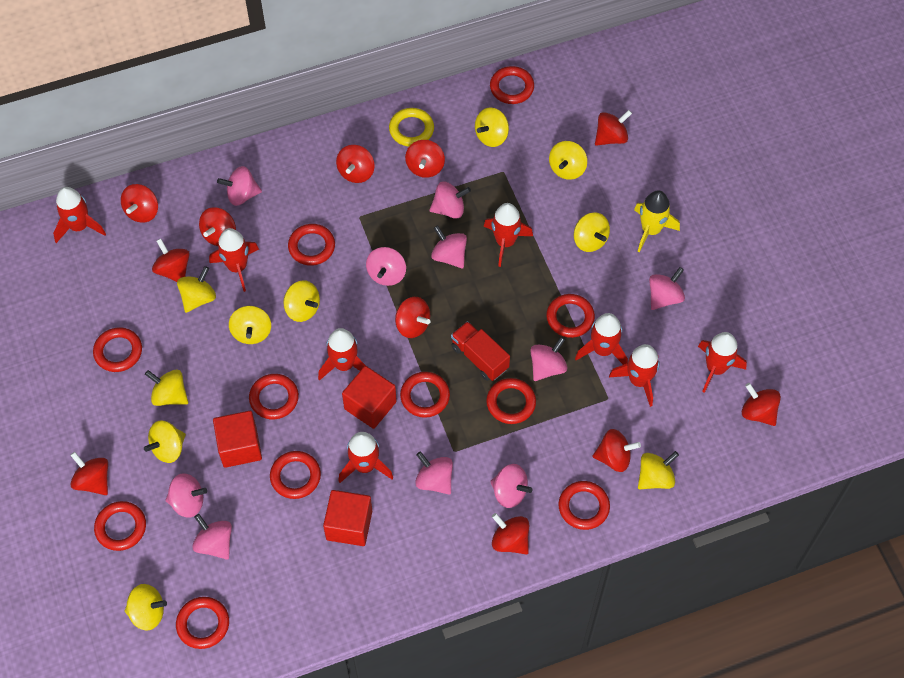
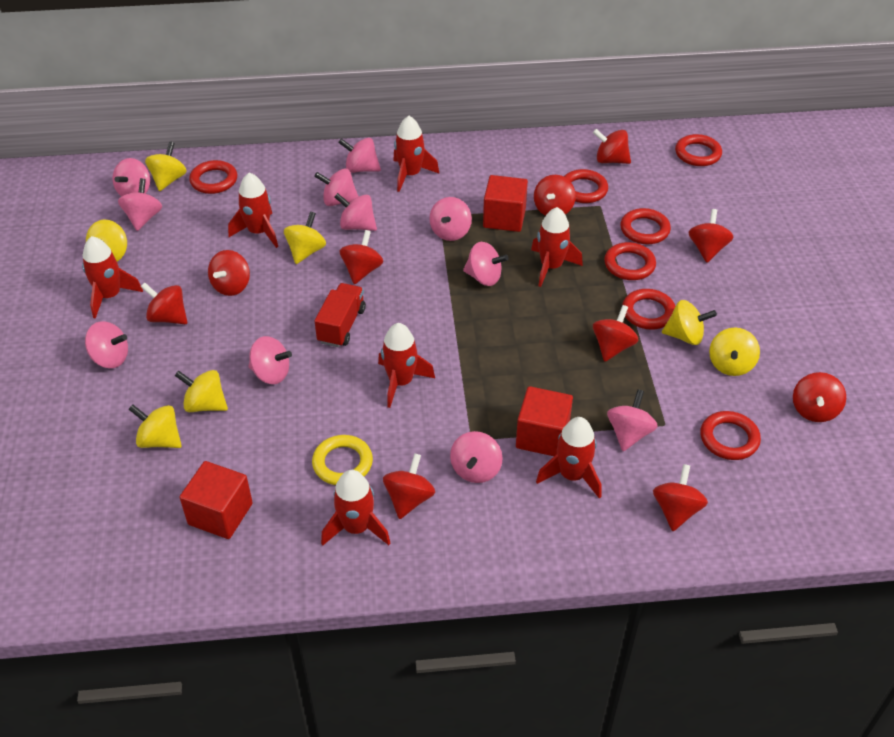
pink spinning top: 10 -> 11
red ring: 11 -> 7
red rocket: 8 -> 7
red spinning top: 11 -> 10
yellow rocket: 1 -> 0
yellow spinning top: 10 -> 7

